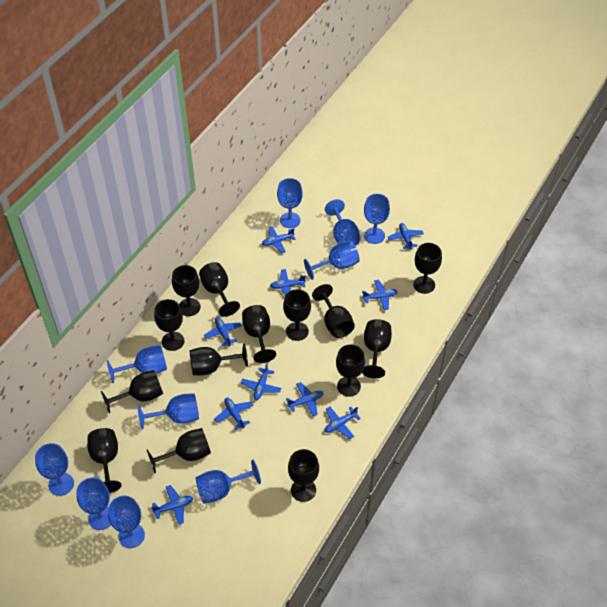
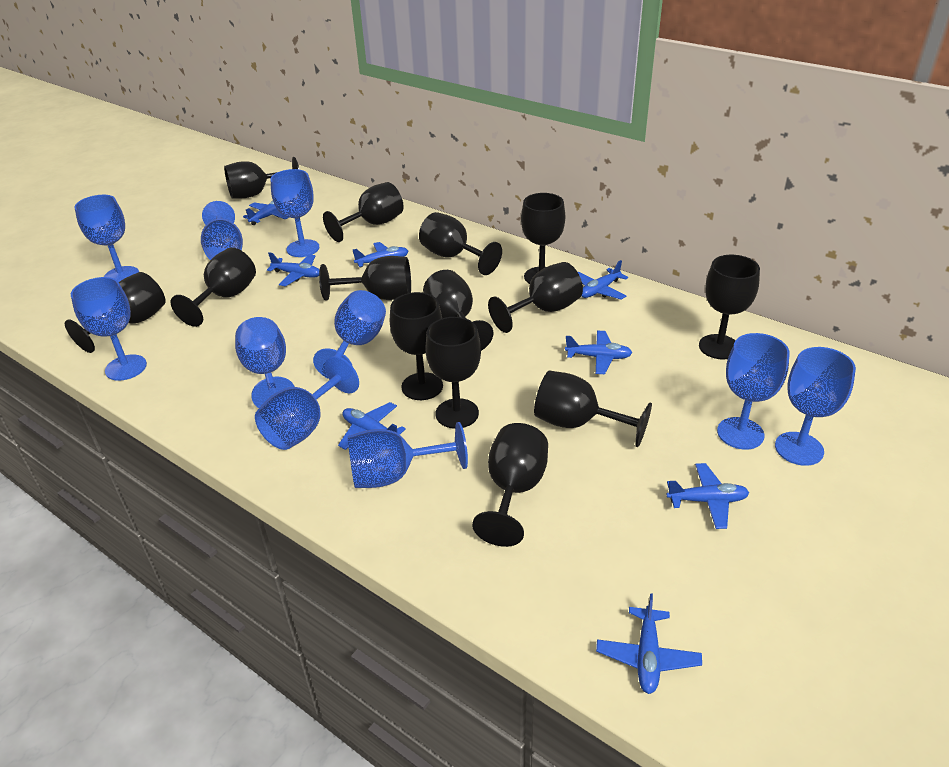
blue plane: 10 -> 8

